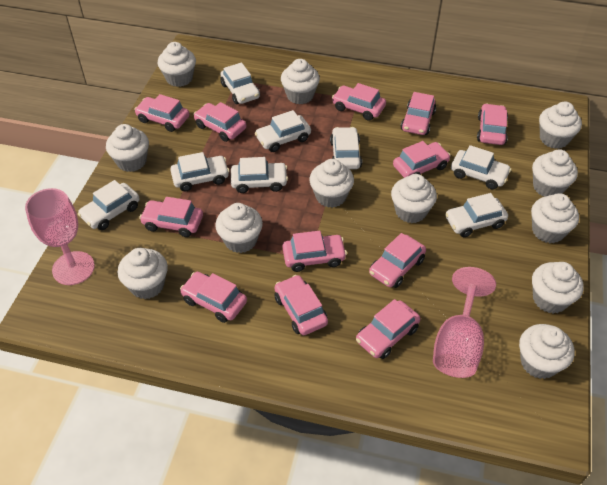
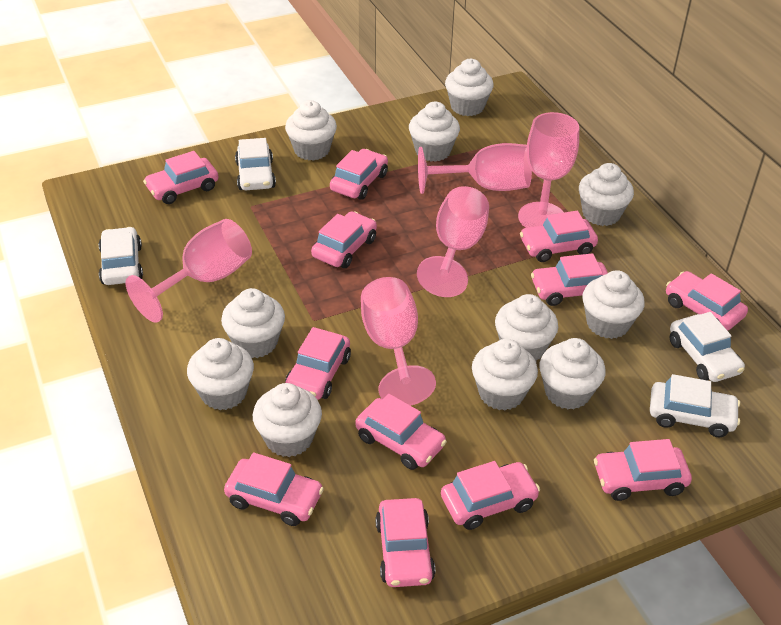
pink goblet: 2 -> 5
white car: 8 -> 4
white cupcake: 12 -> 11

